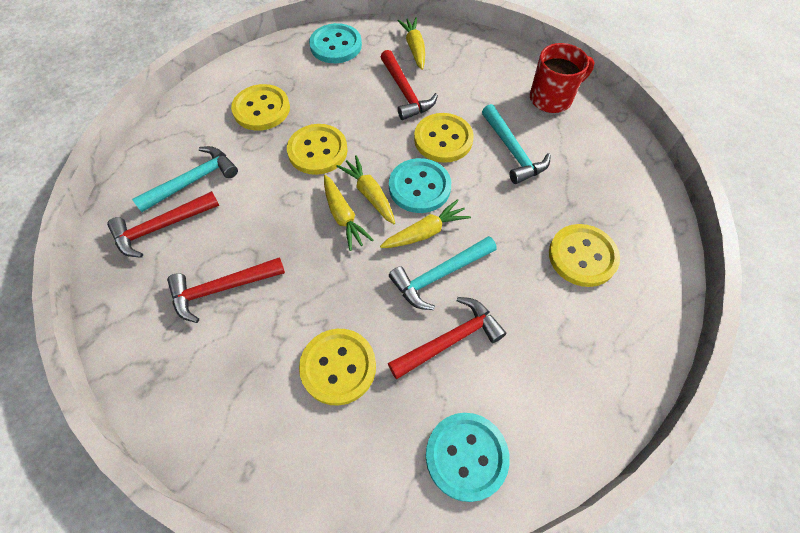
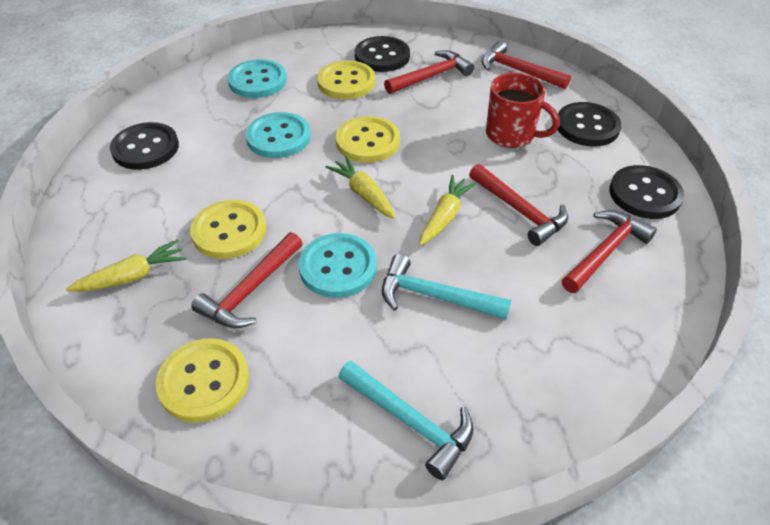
black button: 0 -> 4
red hammer: 4 -> 5
turquoise hammer: 3 -> 2
yellow button: 5 -> 4
yellow carrot: 4 -> 3

